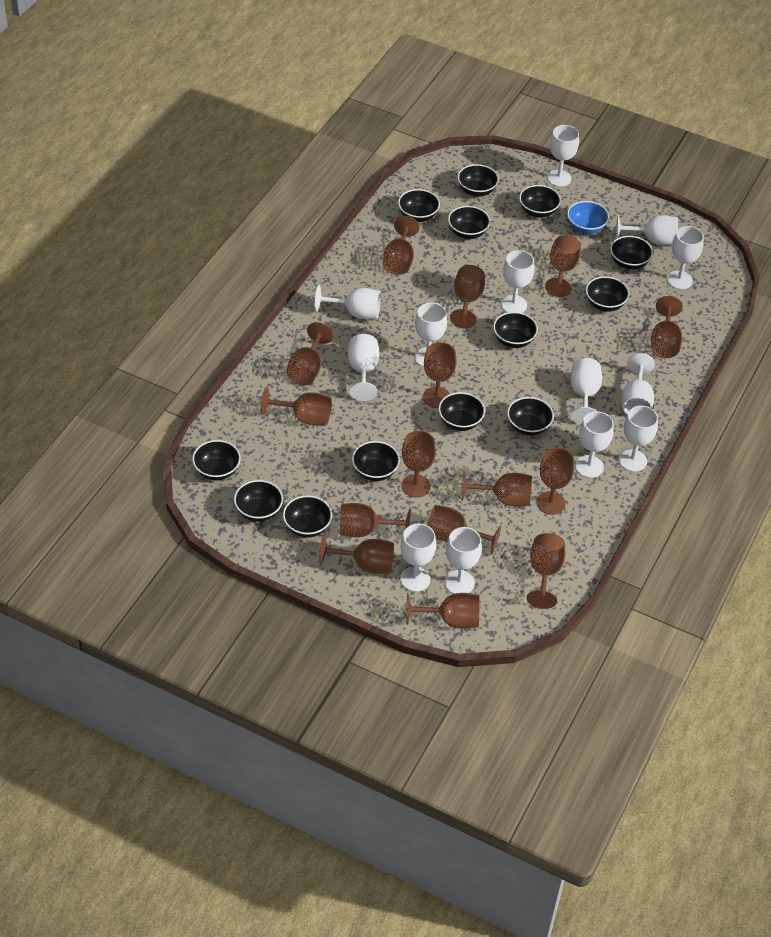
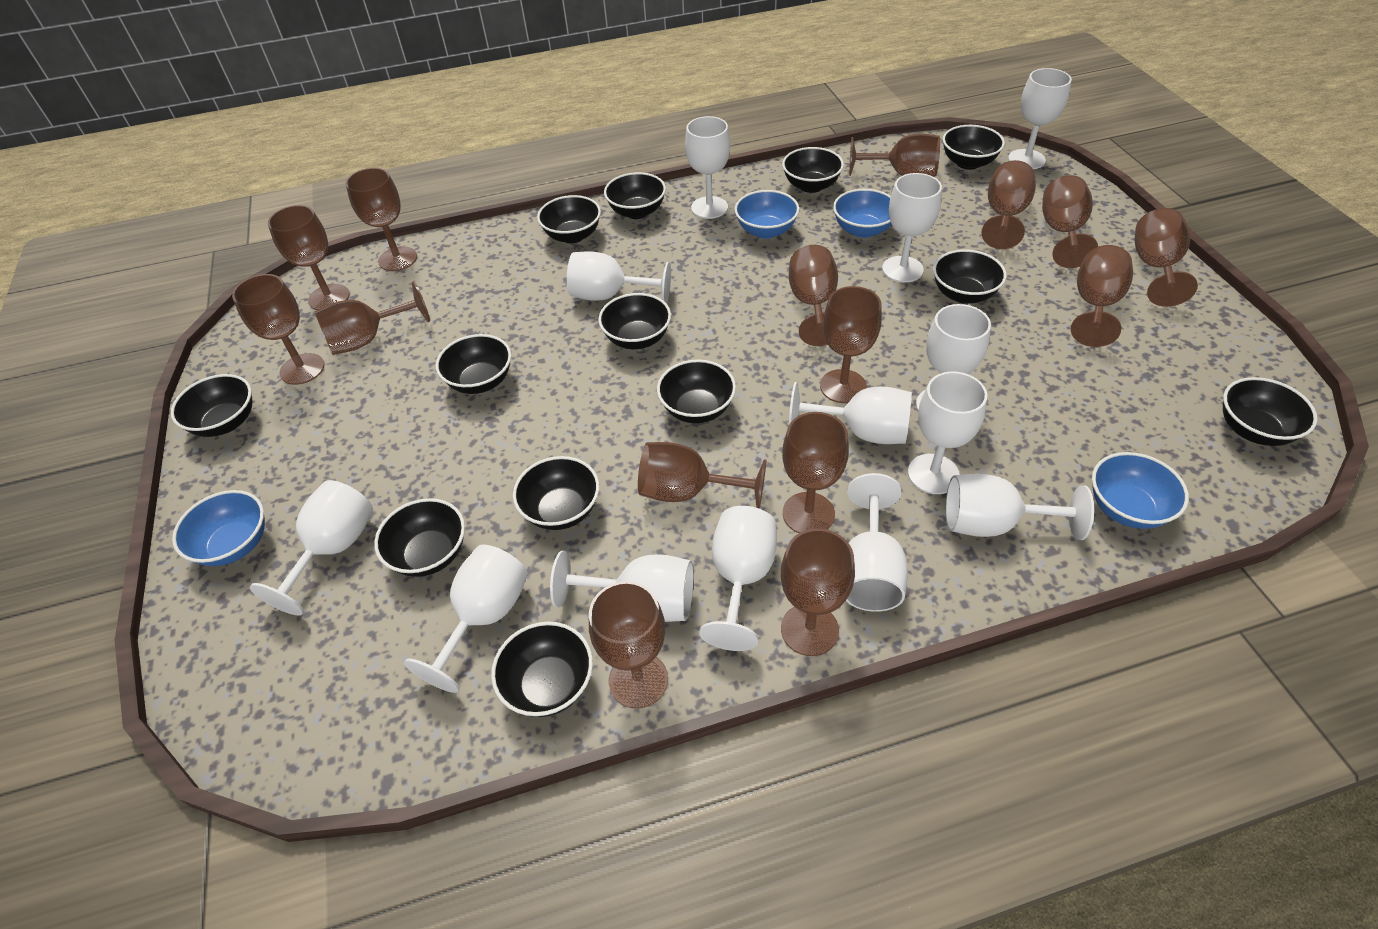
blue bowl: 1 -> 4

